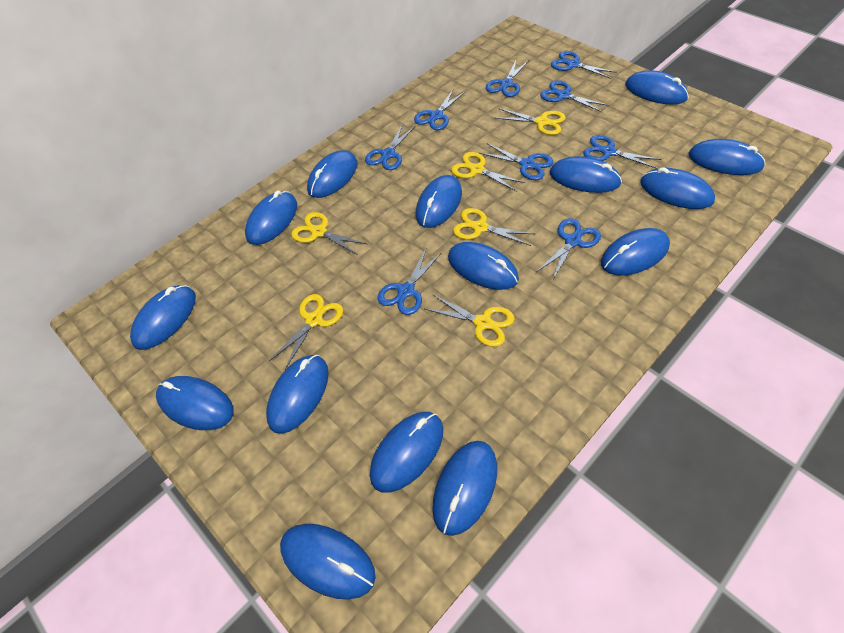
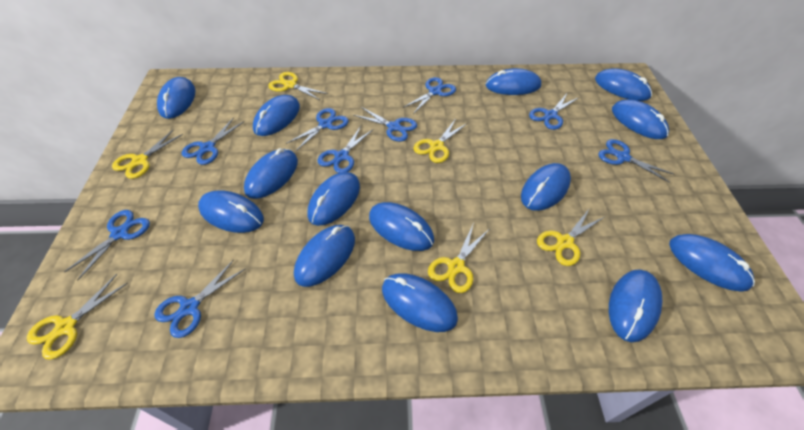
blue mouse: 15 -> 14

